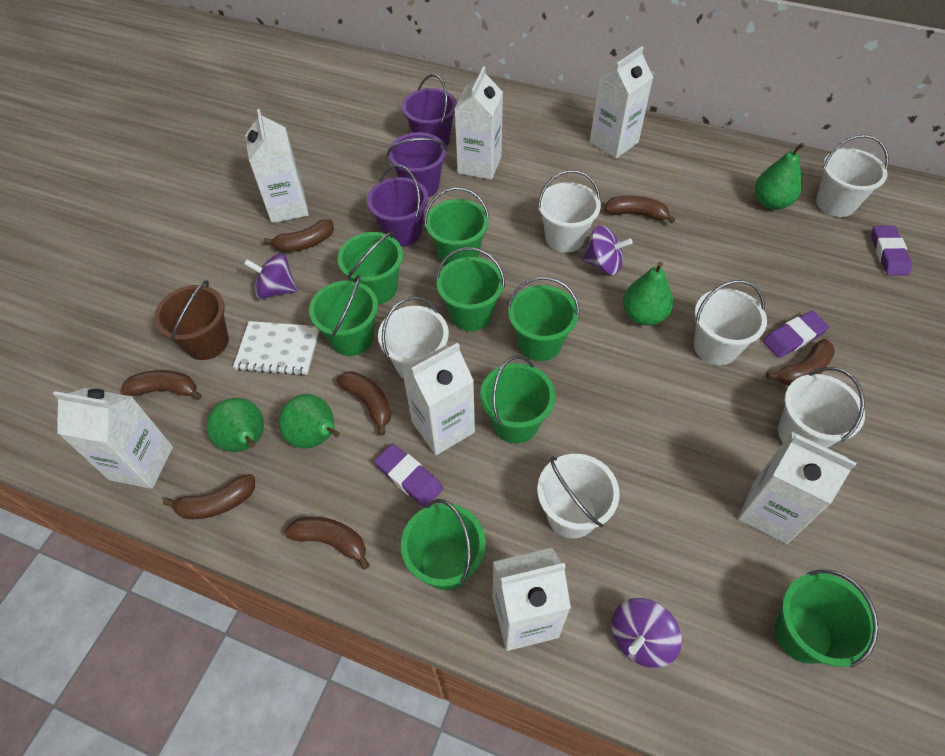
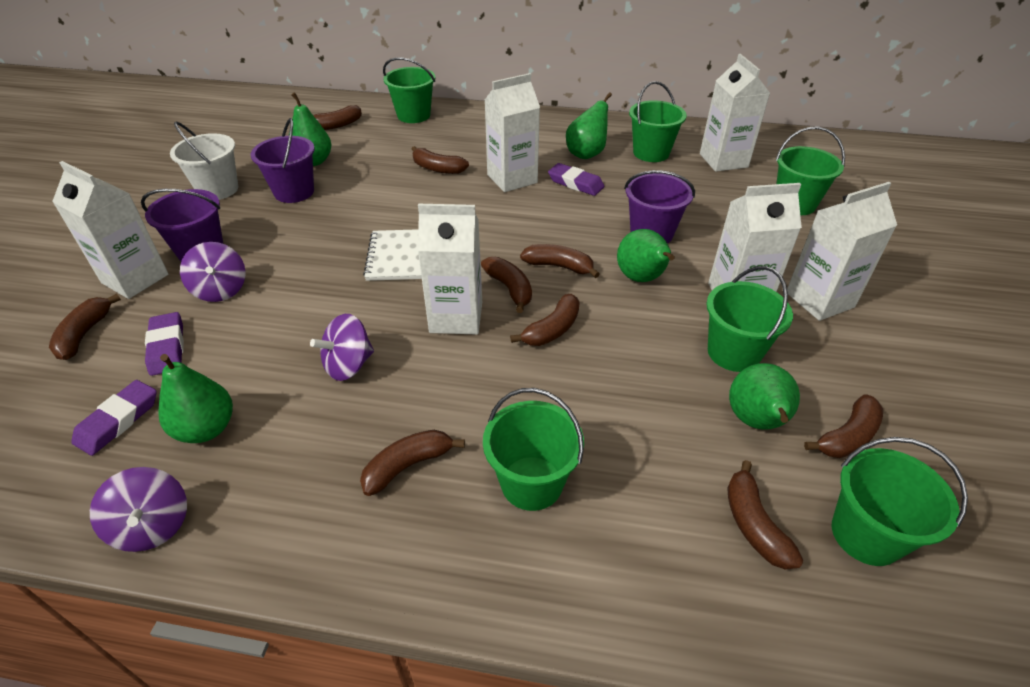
brown banana: 7 -> 9
brown bucket: 1 -> 0
green bucket: 8 -> 6
green pear: 4 -> 5
white bucket: 6 -> 1
white carton: 7 -> 6

